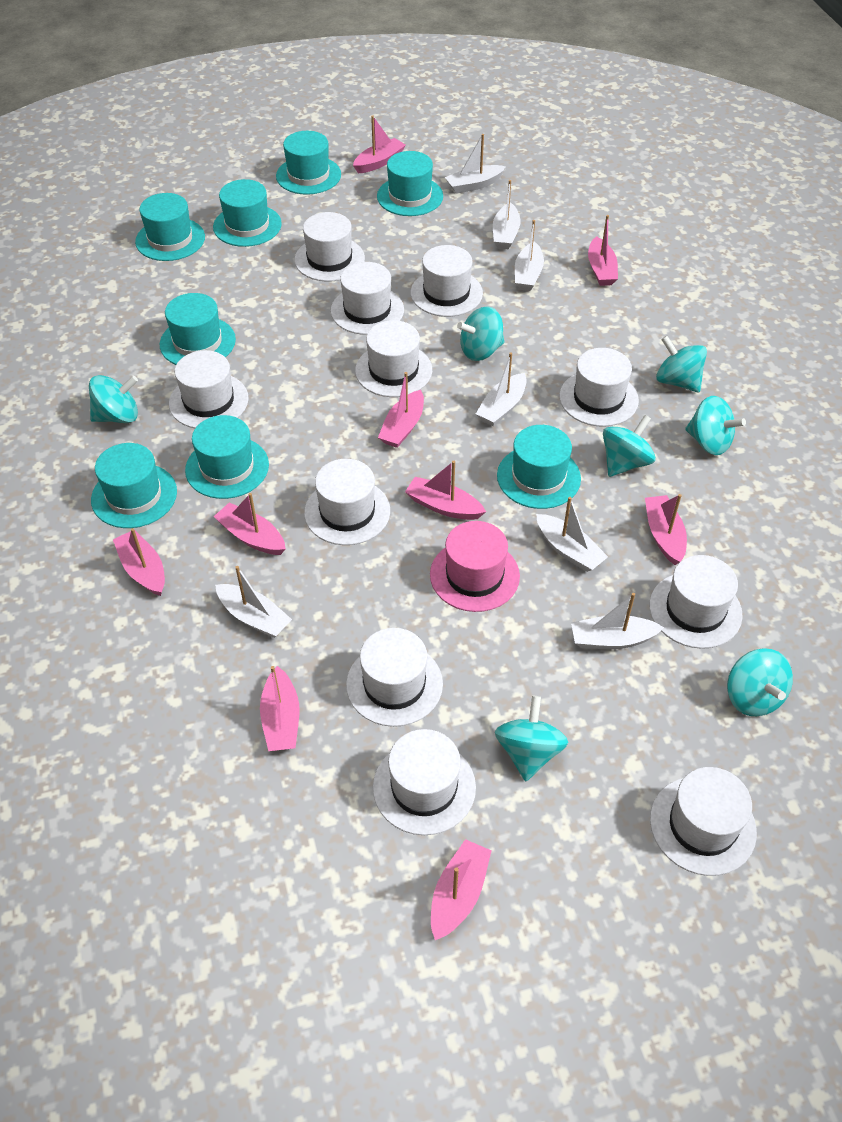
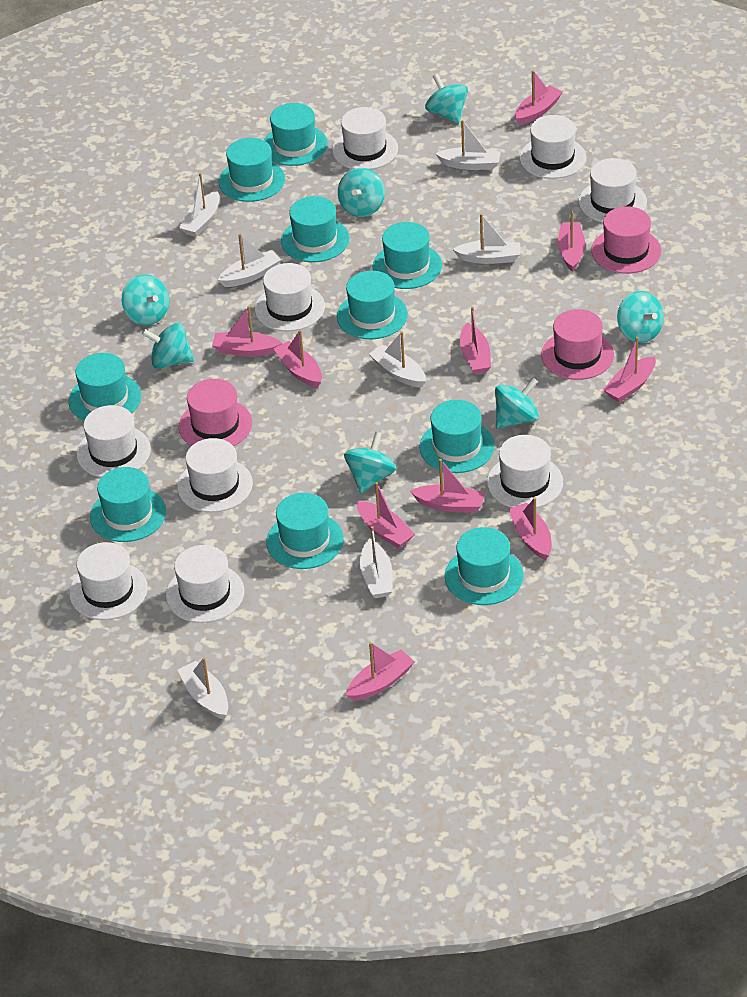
pink boat: 9 -> 10
pink hat: 1 -> 3
turquoise hat: 8 -> 10
white hat: 11 -> 9

